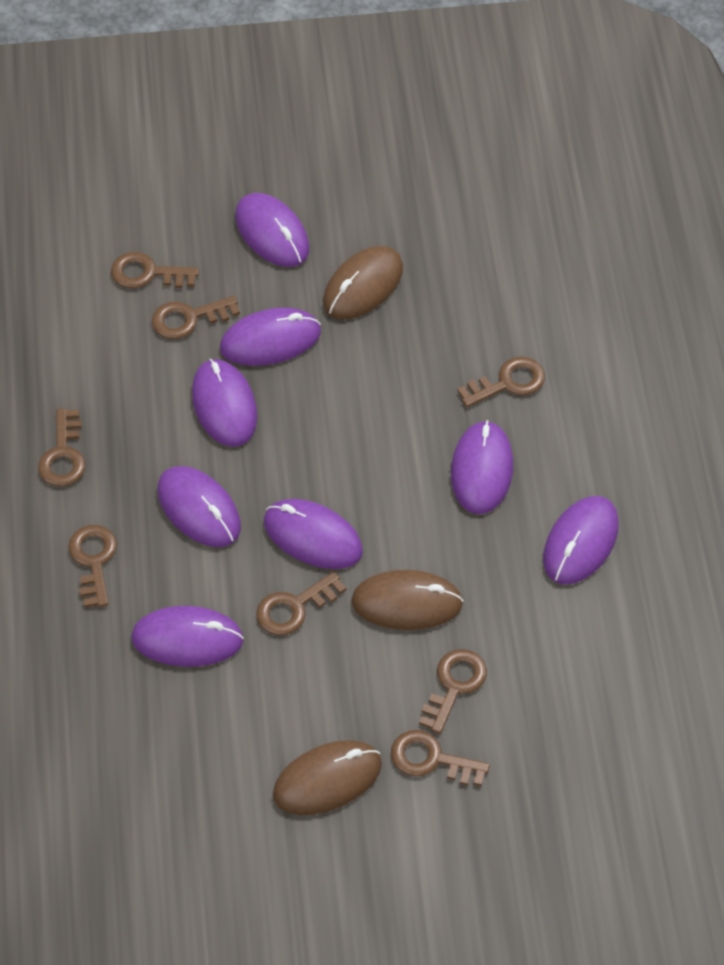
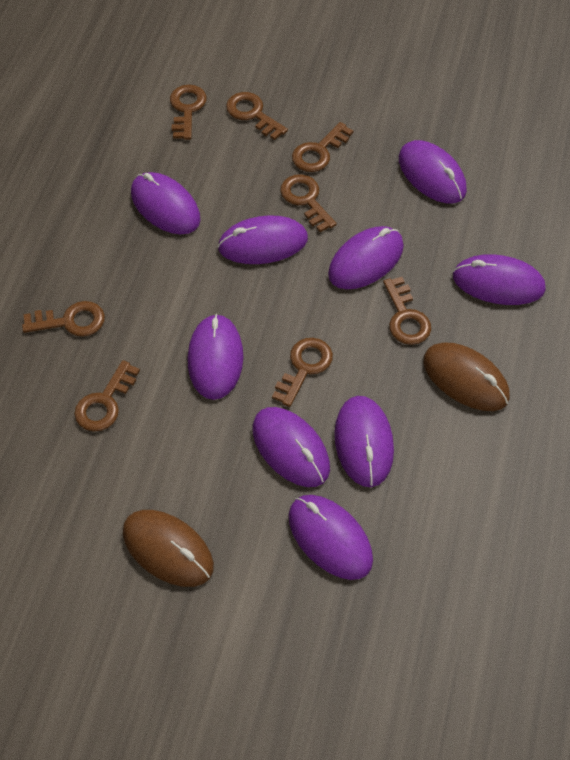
brown mouse: 3 -> 2
purple mouse: 8 -> 9

